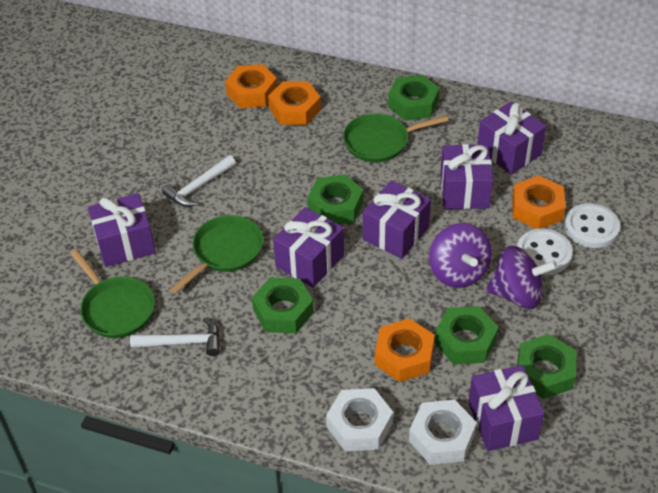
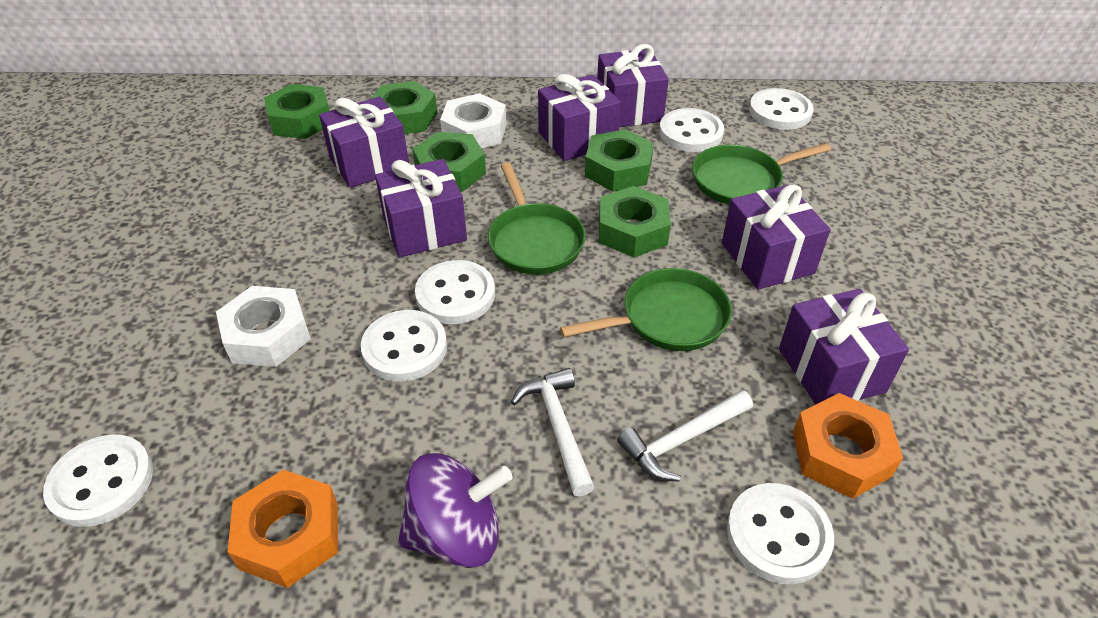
orange nut: 4 -> 2
purple spinning top: 2 -> 1
white button: 2 -> 6

